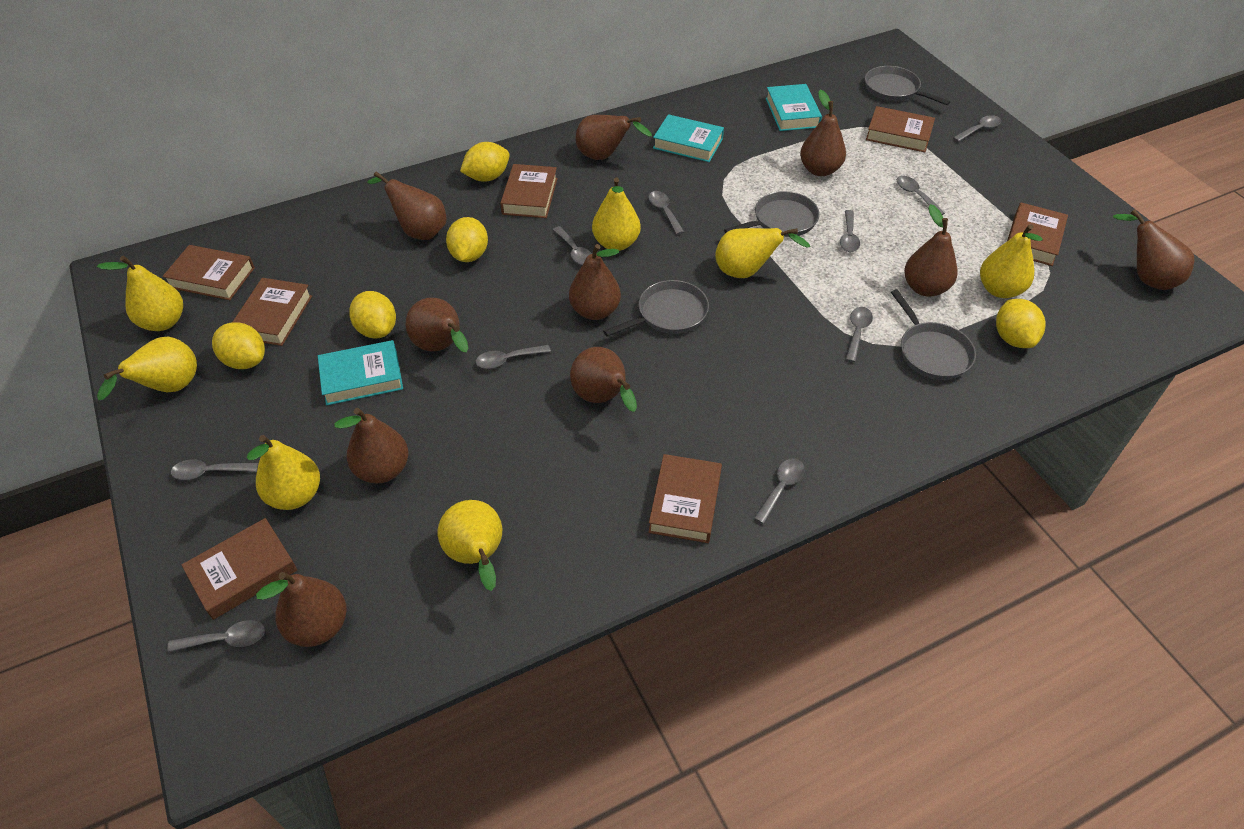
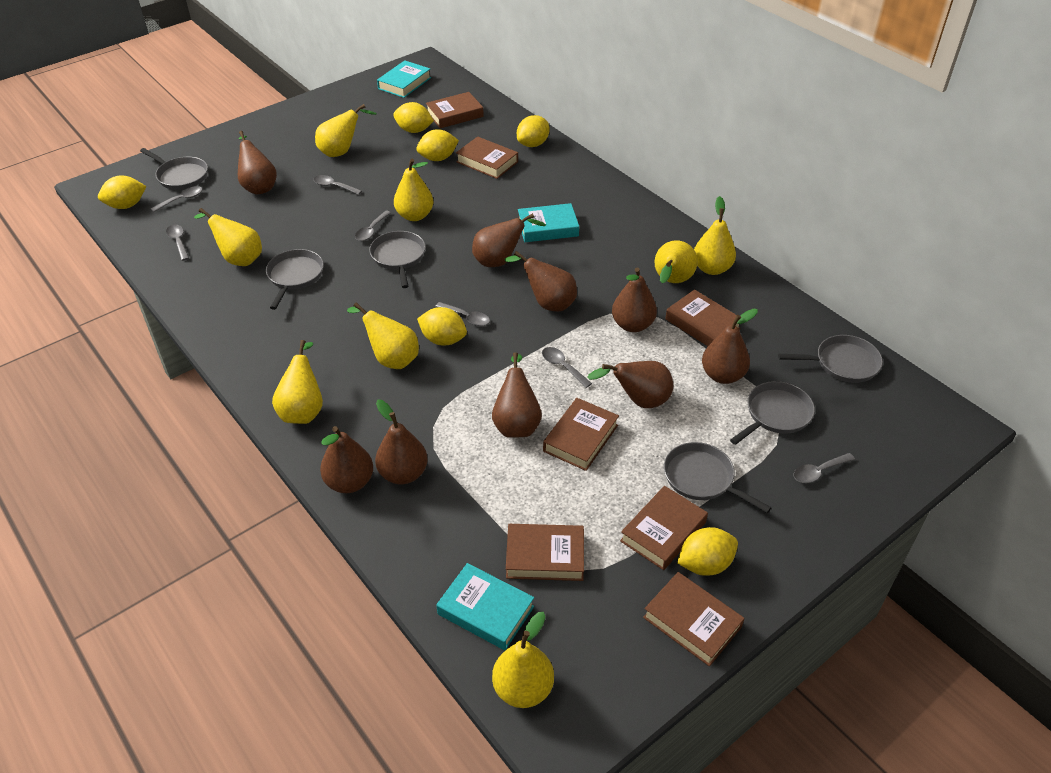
brown pear: 10 -> 9
grey pan: 4 -> 6
grey spoon: 10 -> 7
yellow lemon: 5 -> 6
yellow pear: 7 -> 8

